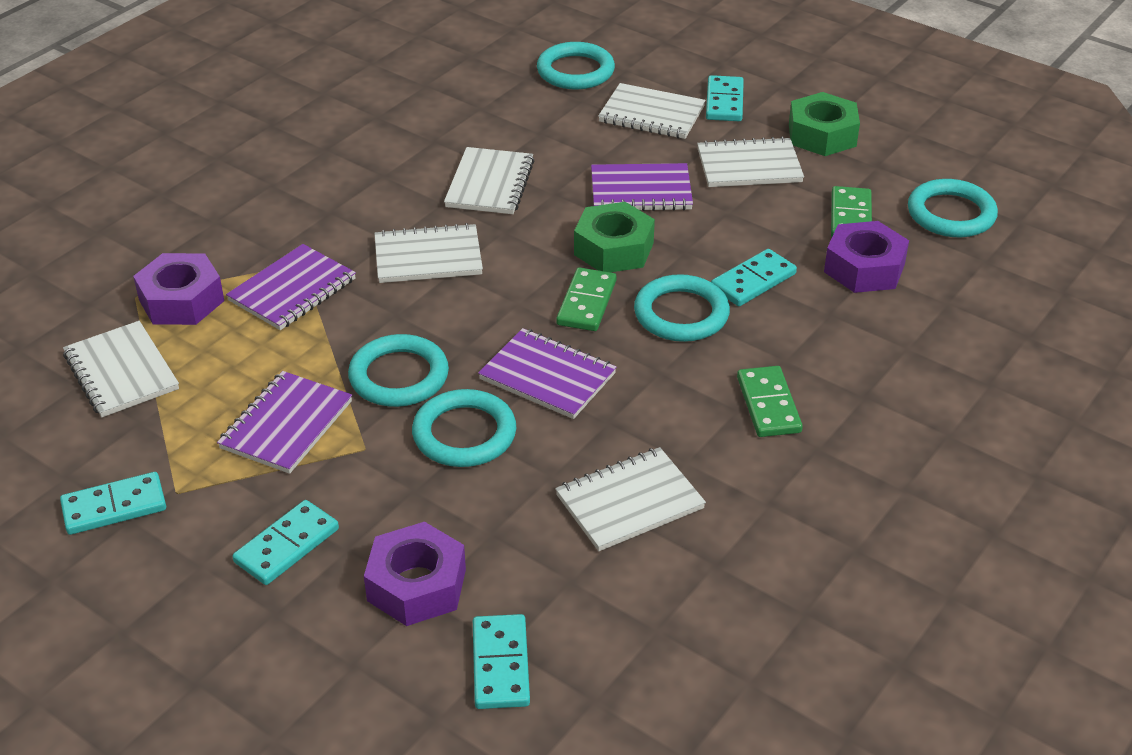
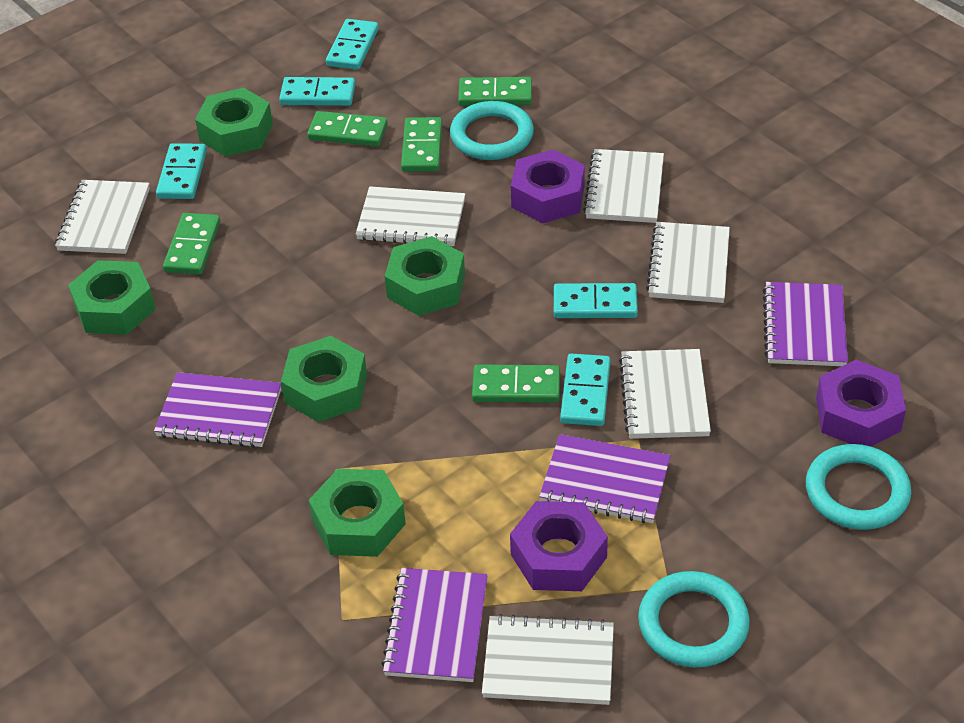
green domino: 3 -> 5
green nut: 2 -> 5
turquoise ring: 5 -> 3

